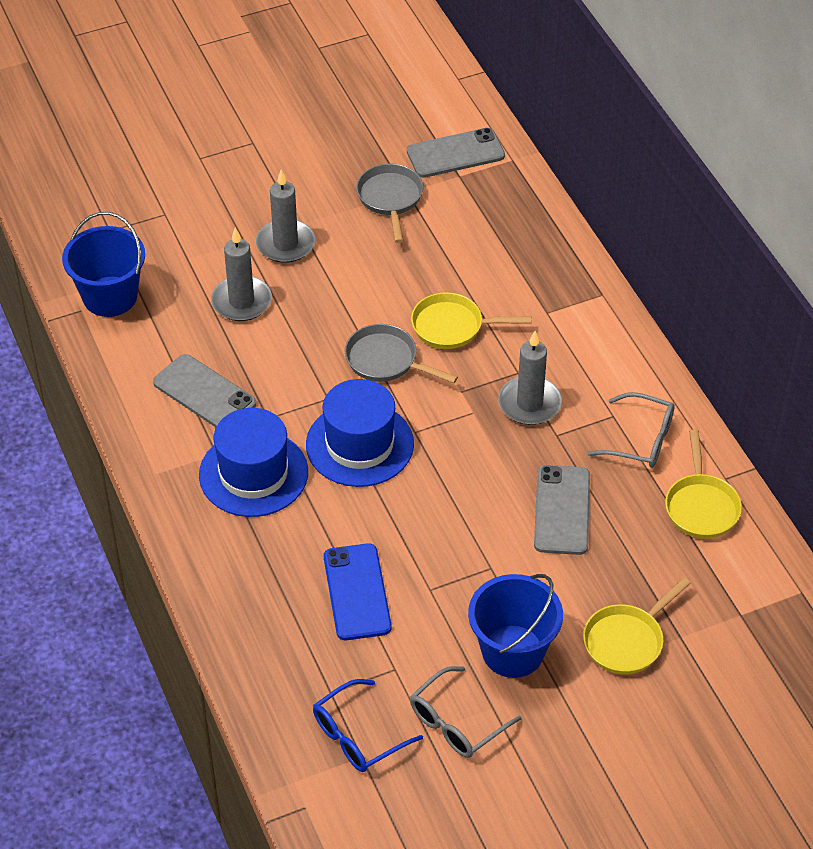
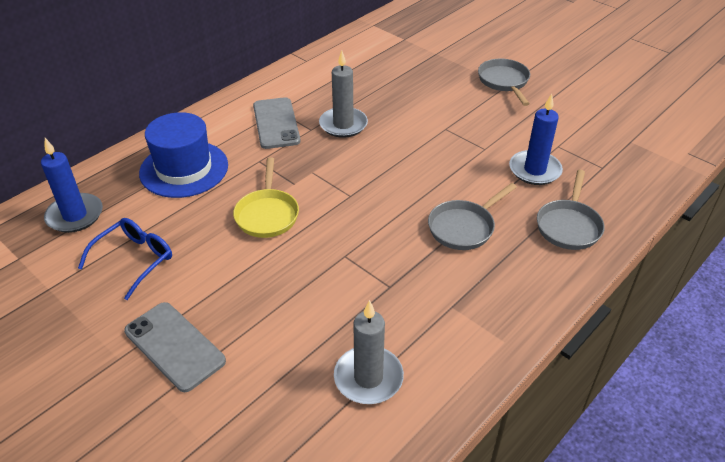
blue bucket: 2 -> 0
blue candle: 0 -> 2
blue hat: 2 -> 1
blue phone: 1 -> 0
grey candle: 3 -> 2
grey glasses: 2 -> 0
grey pan: 2 -> 3
grey phone: 3 -> 2
yellow pan: 3 -> 1

